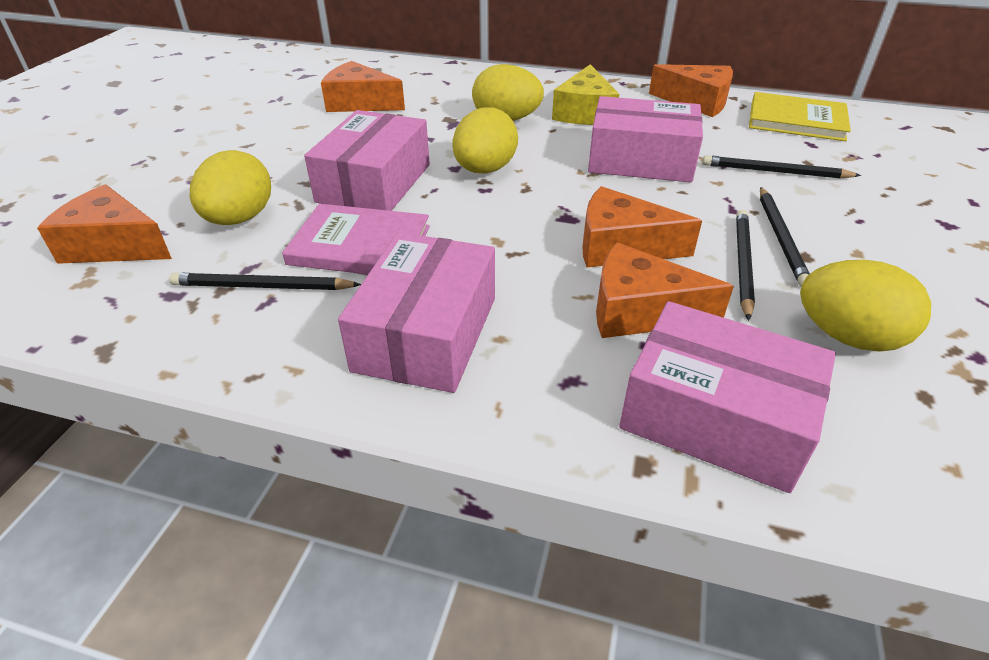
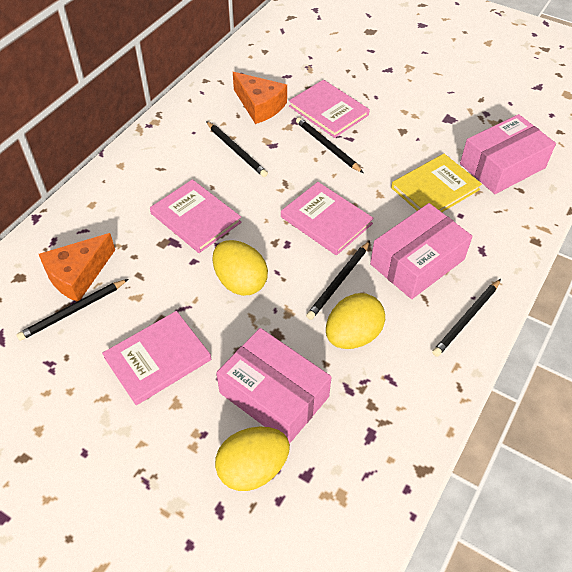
black pencil: 4 -> 5
orange cheese: 5 -> 2
pink book: 1 -> 4
pink box: 4 -> 3
yellow cheese: 1 -> 0
yellow egg: 4 -> 3

